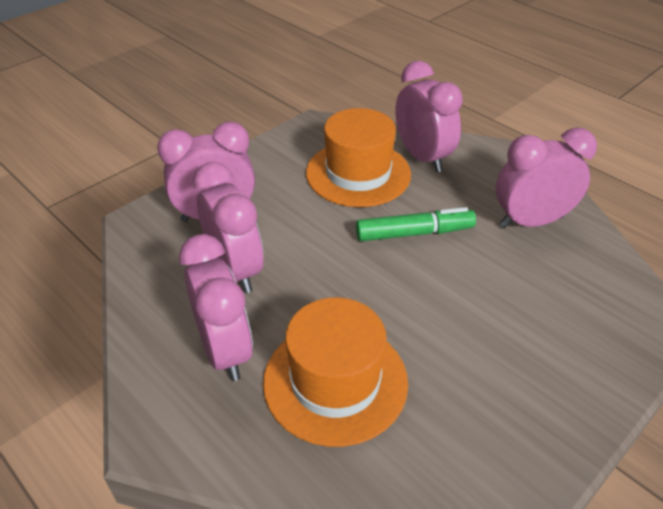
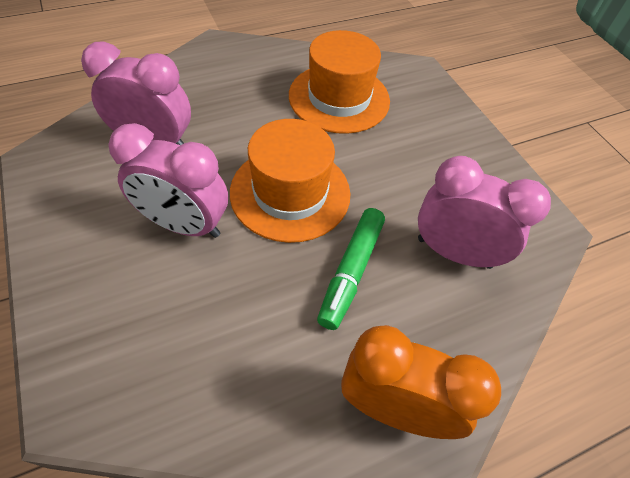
orange clock: 0 -> 1
pink clock: 5 -> 3

